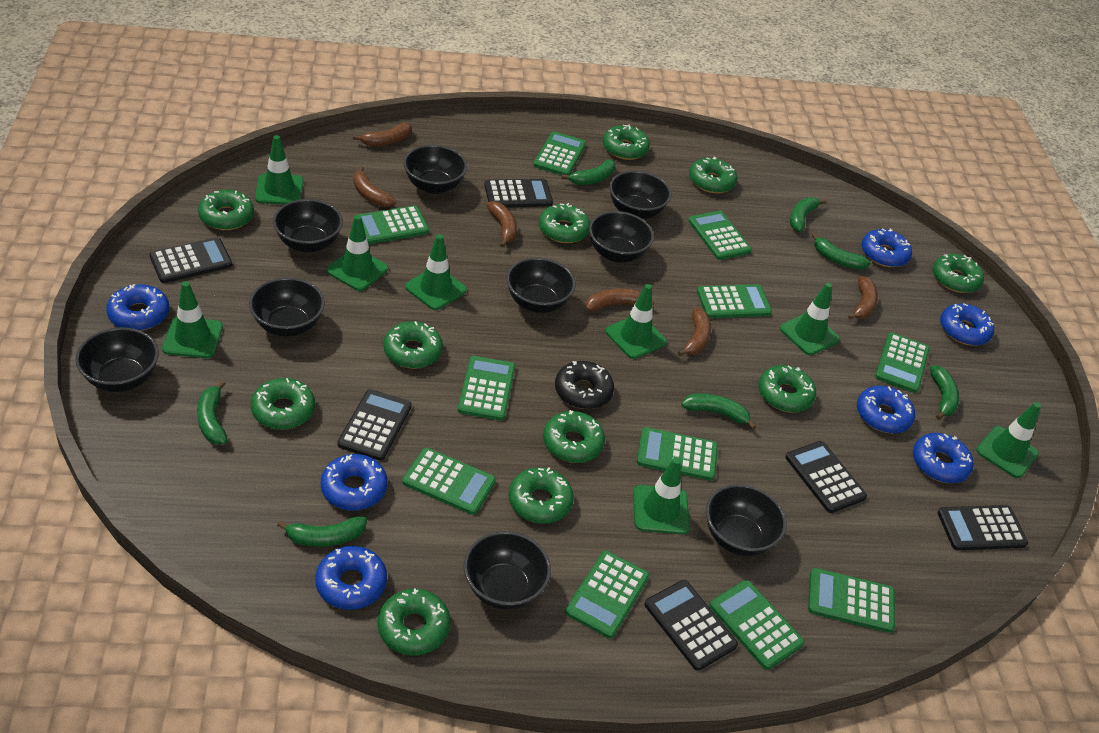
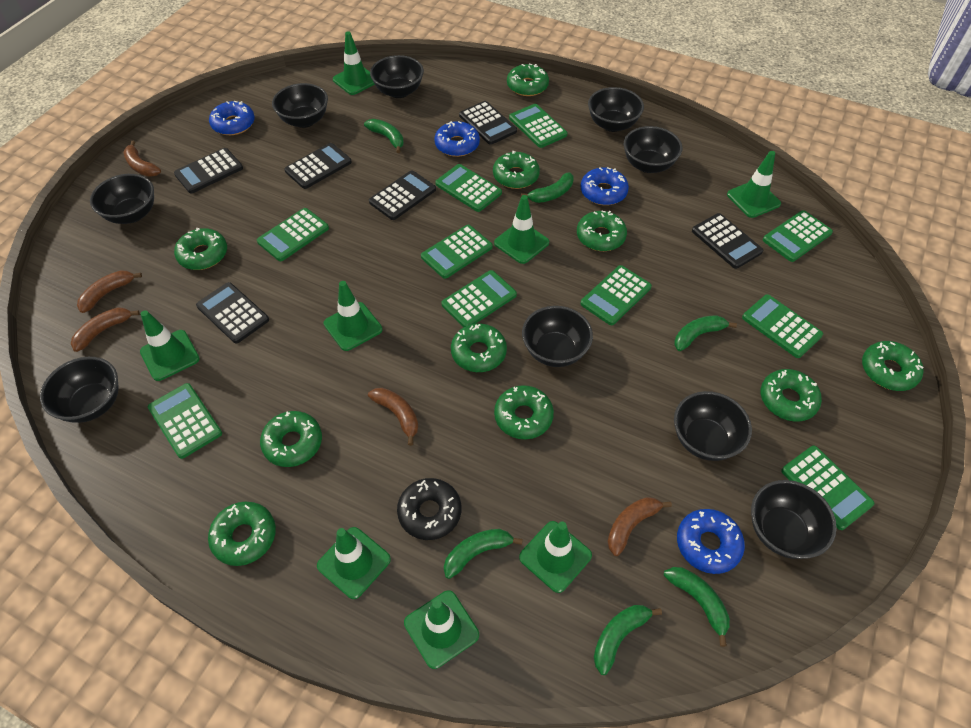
blue donut: 7 -> 4
brown banana: 6 -> 5
green banana: 7 -> 6
green calculator: 11 -> 10
green donut: 11 -> 10

